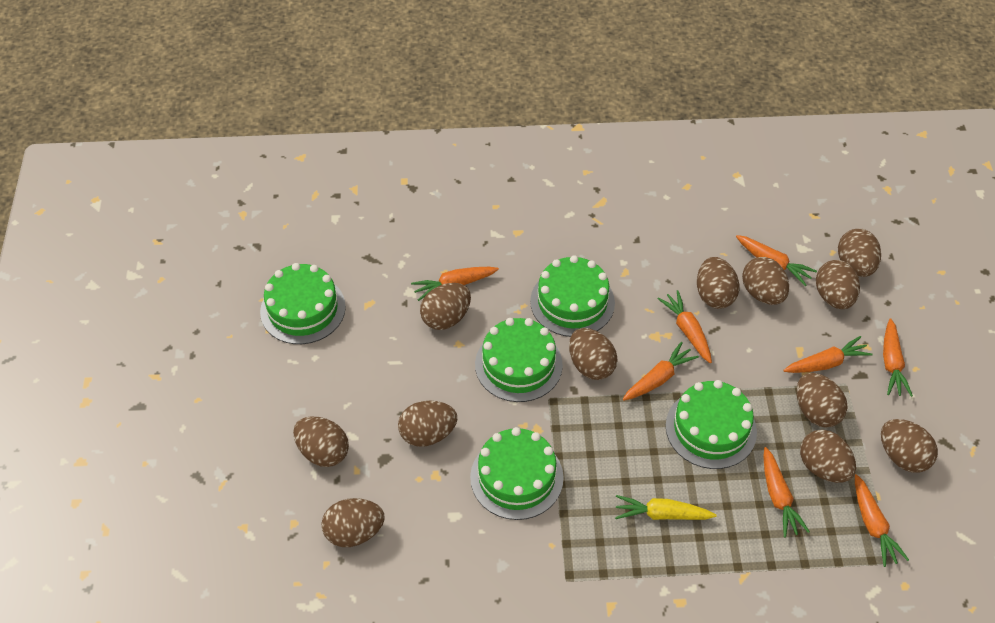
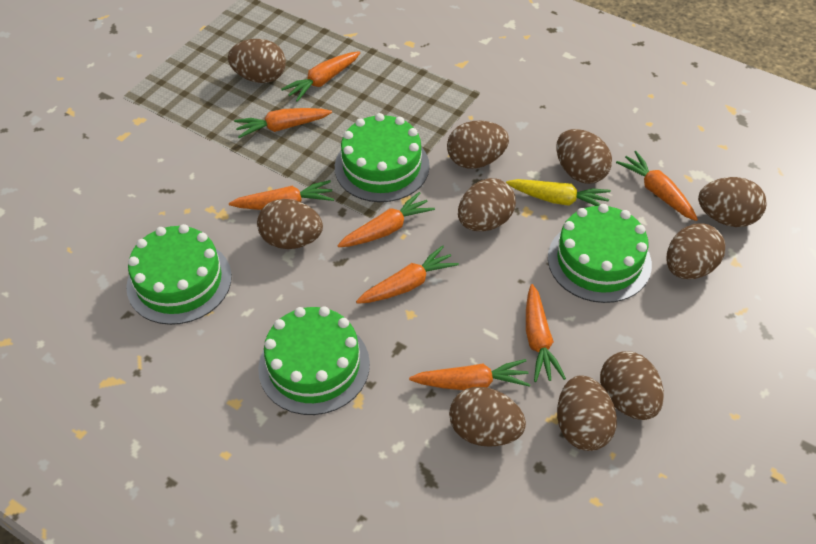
brown egg: 12 -> 10
green cake: 5 -> 4

